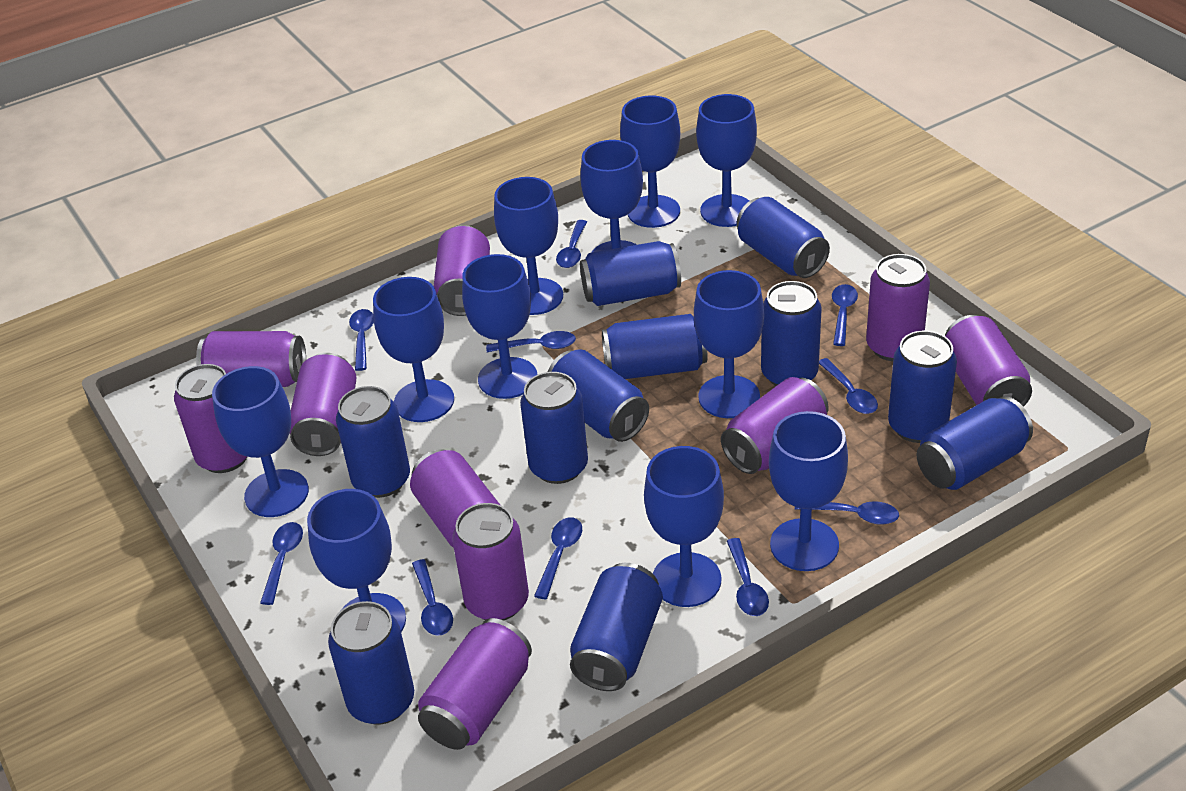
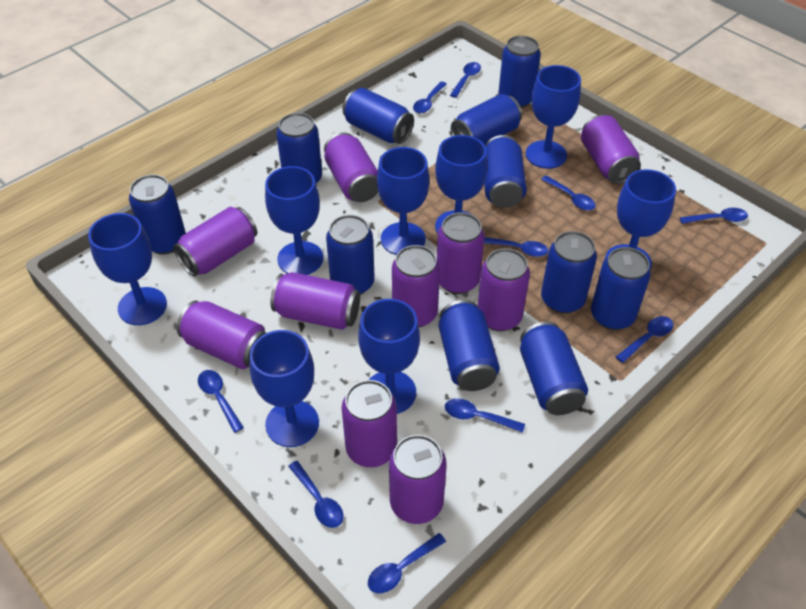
blue goblet: 11 -> 8

